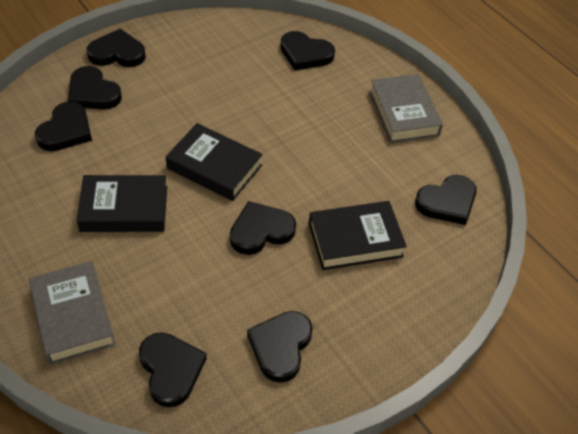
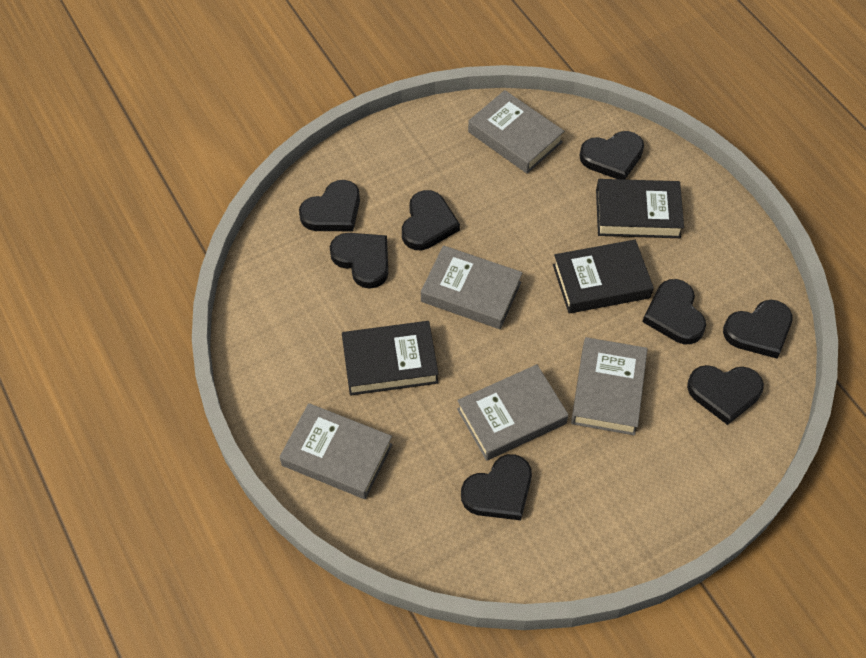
grey book: 2 -> 5

